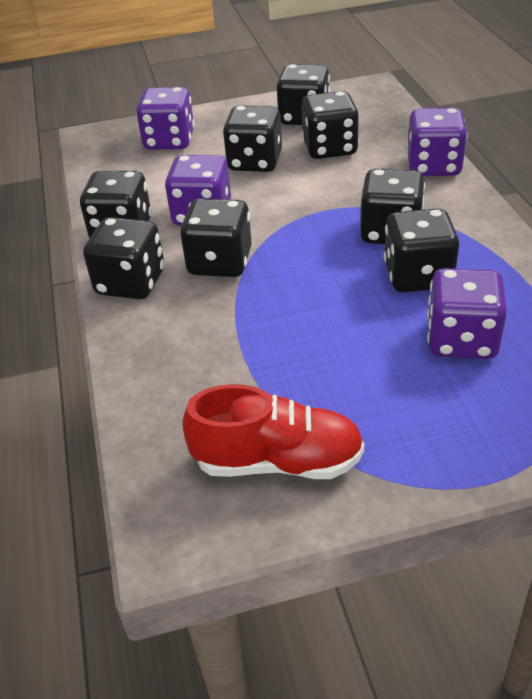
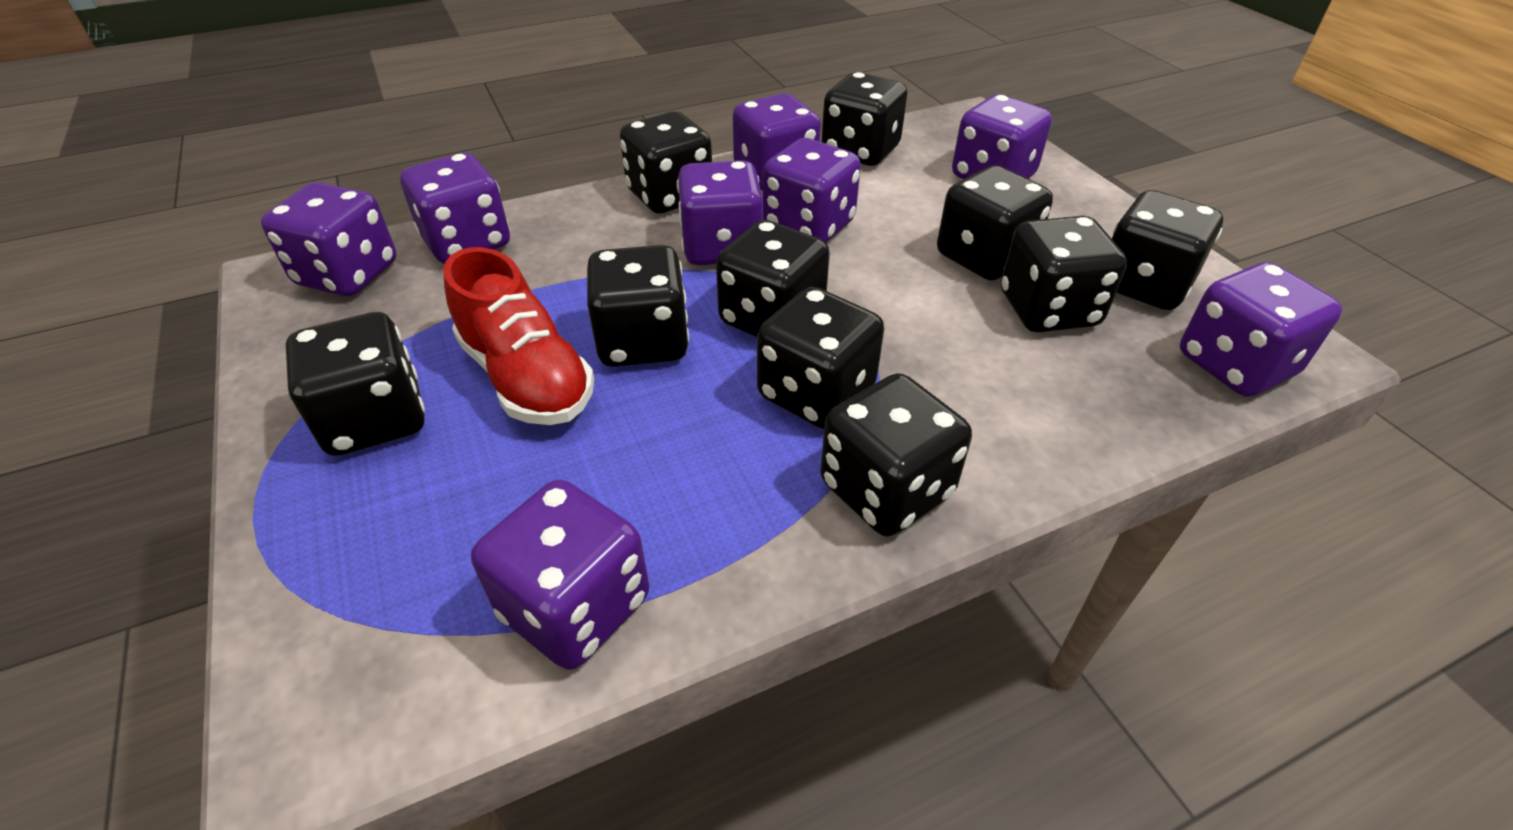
black dice: 8 -> 10
purple dice: 4 -> 8

